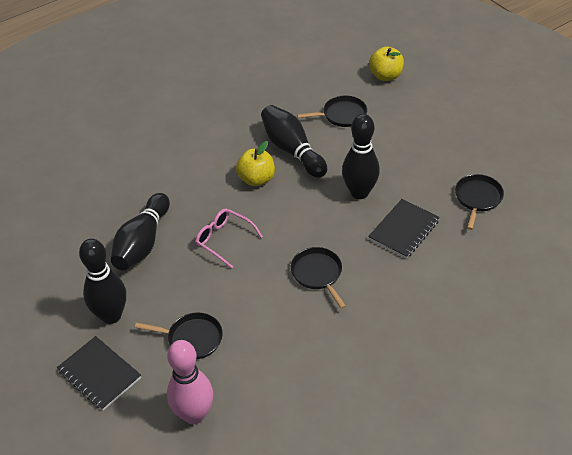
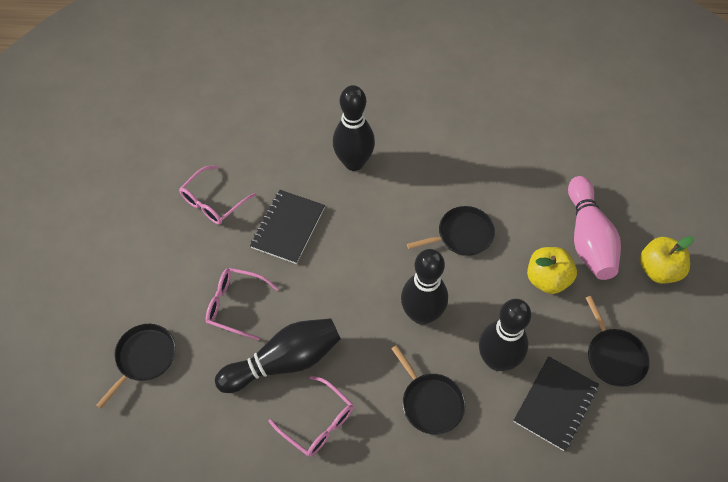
pink glasses: 1 -> 3

